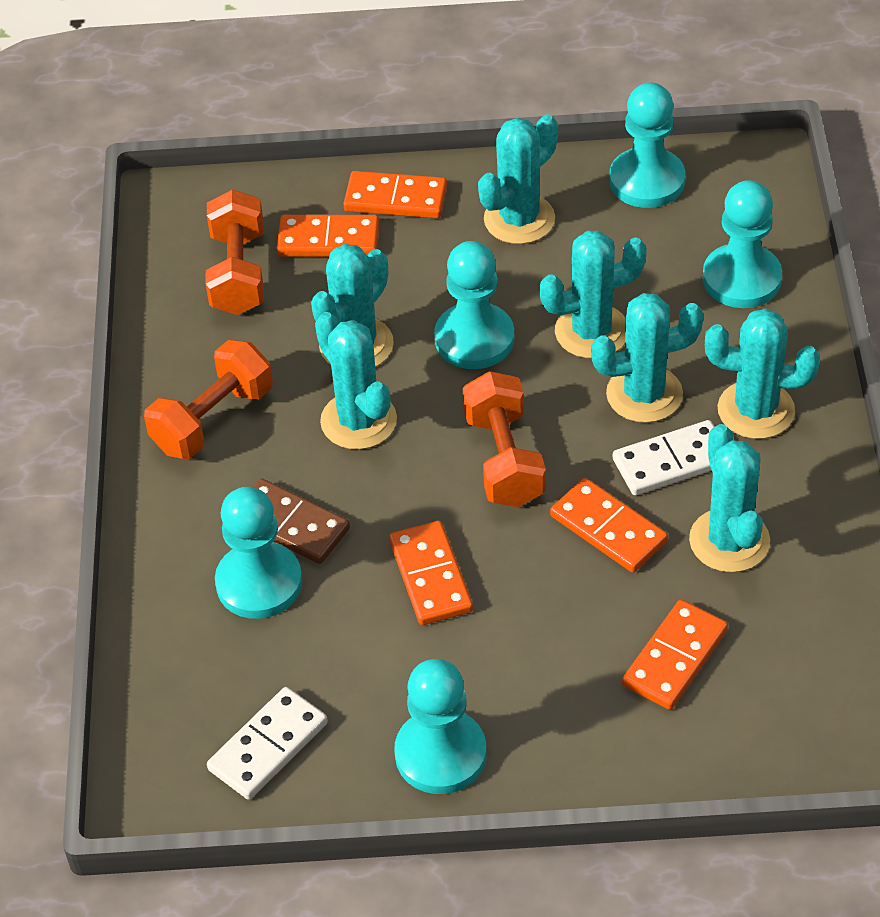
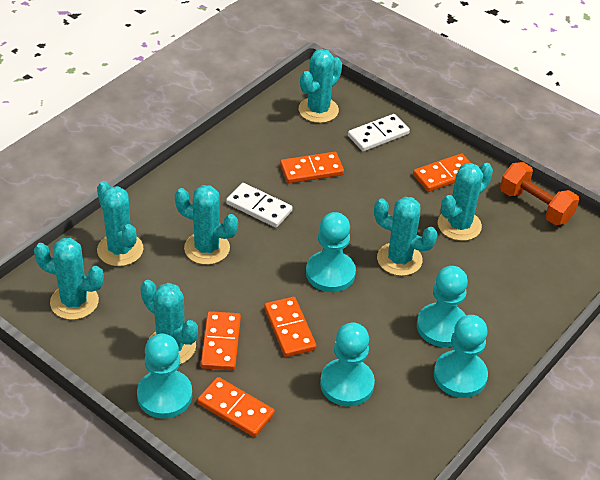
brown domino: 1 -> 0
orange dumbbell: 3 -> 1

